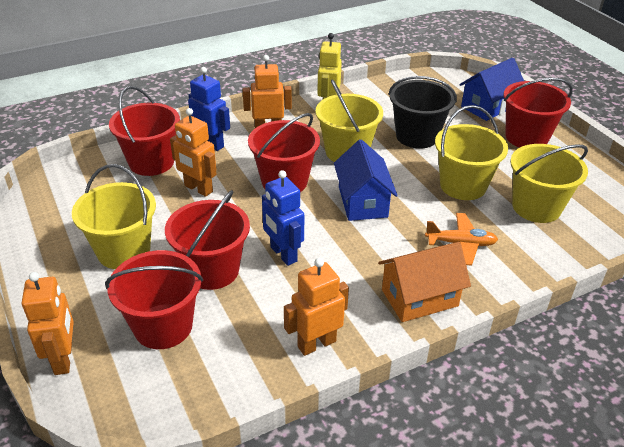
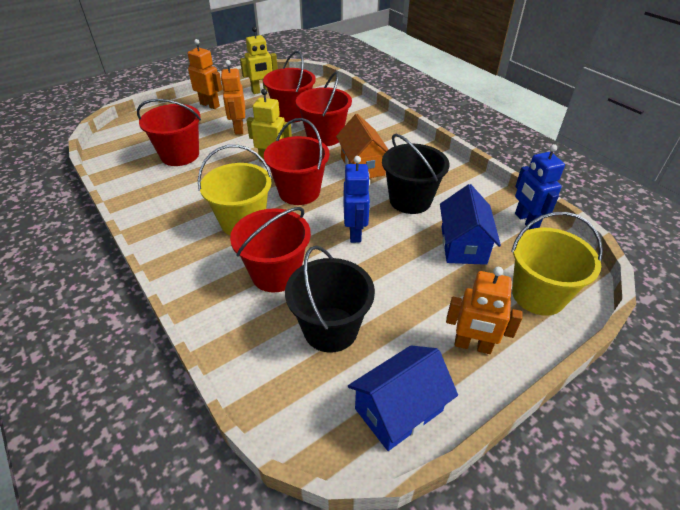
black bucket: 1 -> 2
orange plane: 1 -> 0
orange robot: 4 -> 3
yellow bucket: 4 -> 2
yellow robot: 1 -> 2

